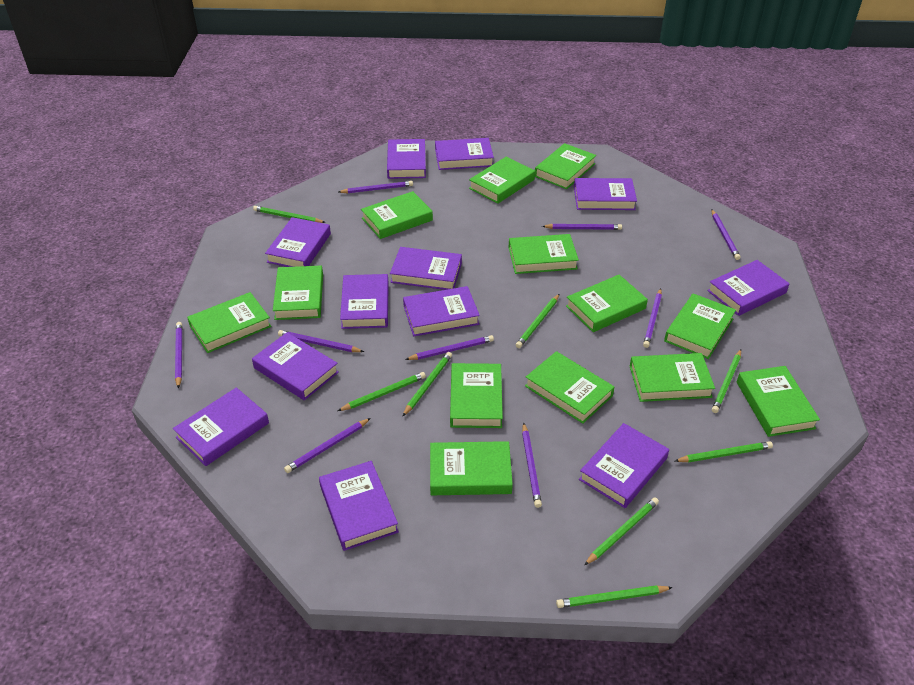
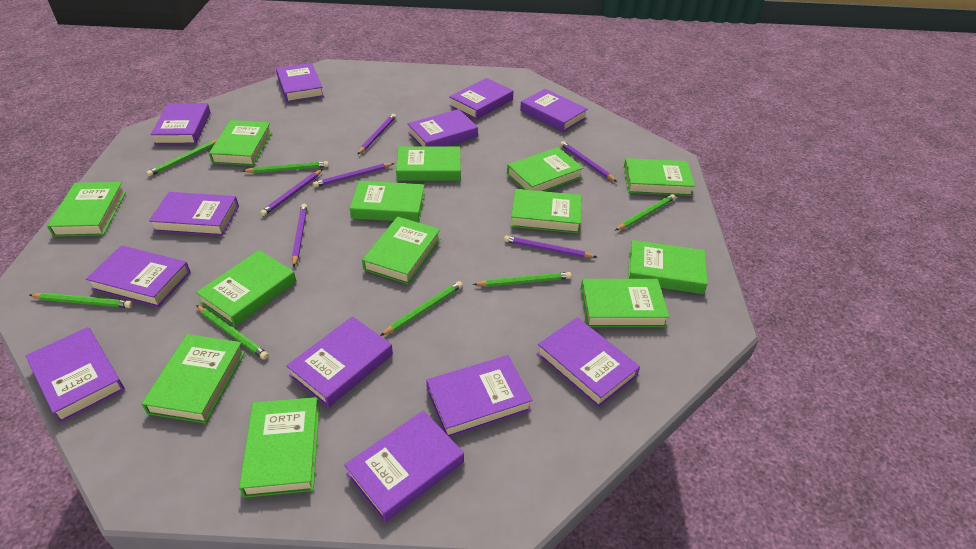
green pencil: 8 -> 7
purple pencil: 9 -> 6

